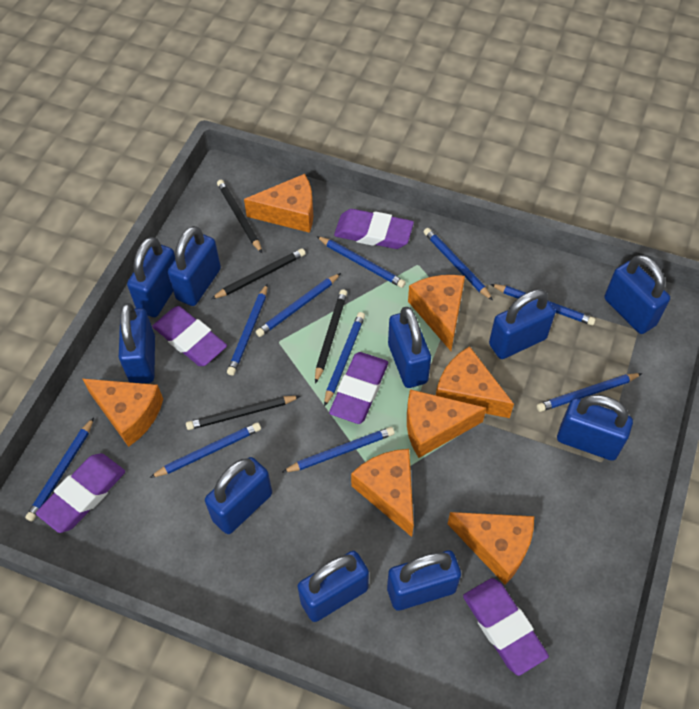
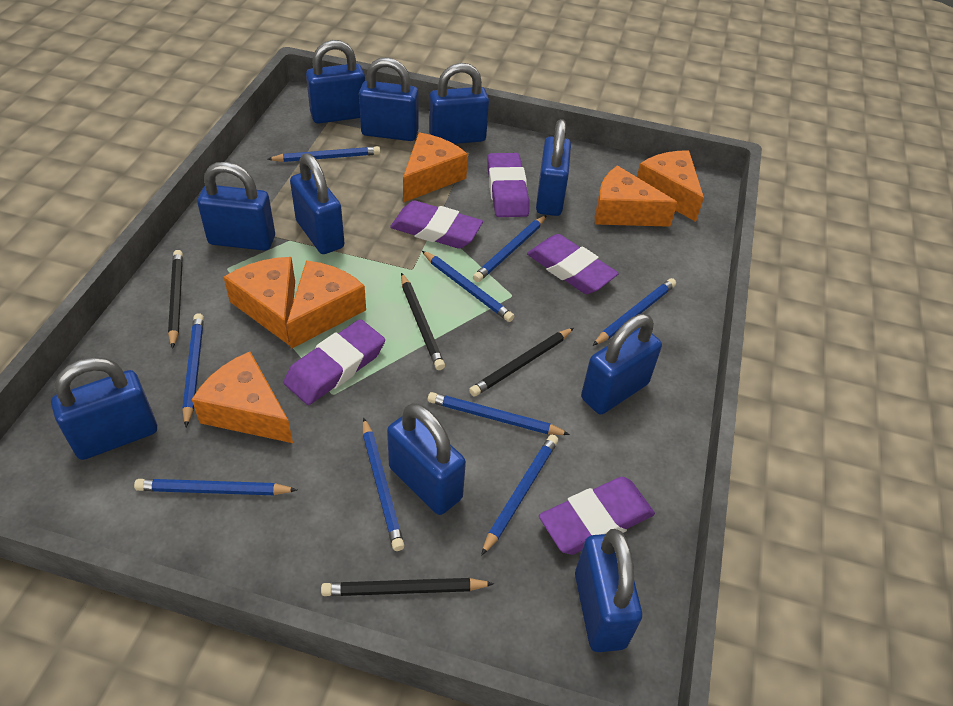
blue pencil: 10 -> 9
orange cheese: 7 -> 6

